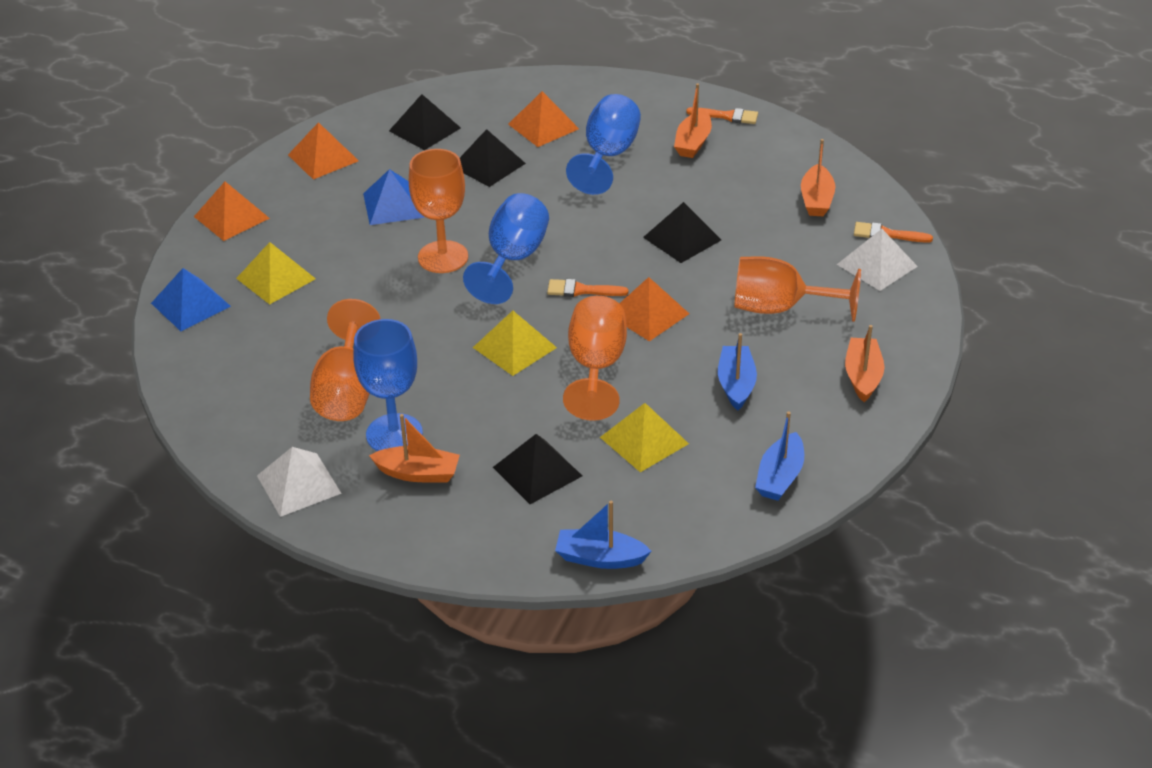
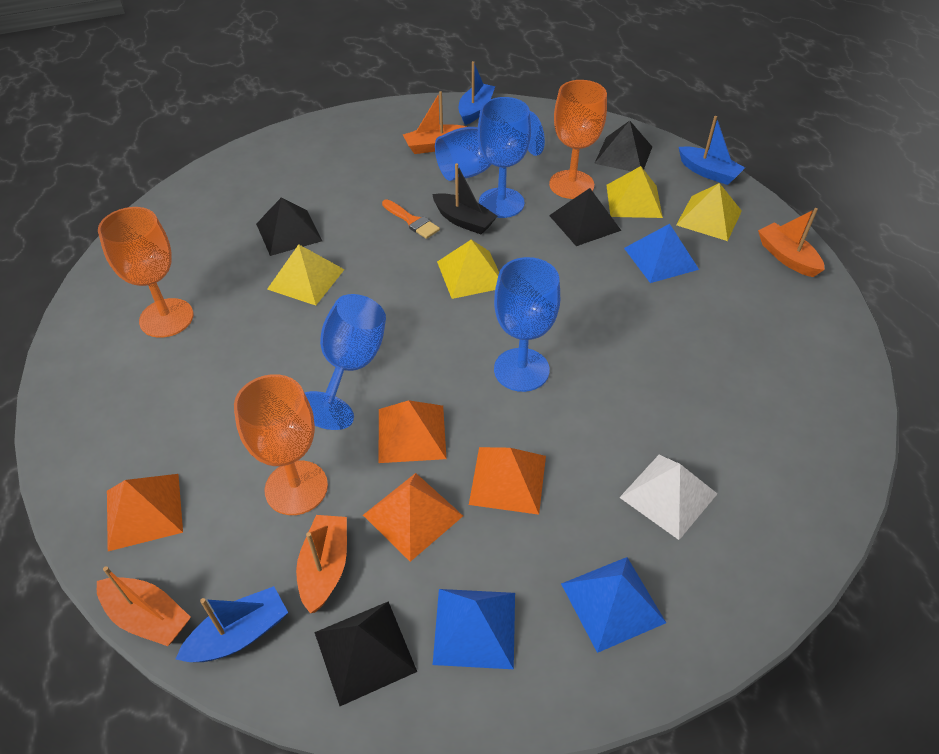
black boat: 0 -> 1
blue goblet: 3 -> 4
blue pyramid: 2 -> 3
orange brush: 3 -> 1
orange goblet: 4 -> 3
white pyramid: 2 -> 1
yellow pyramid: 3 -> 4

